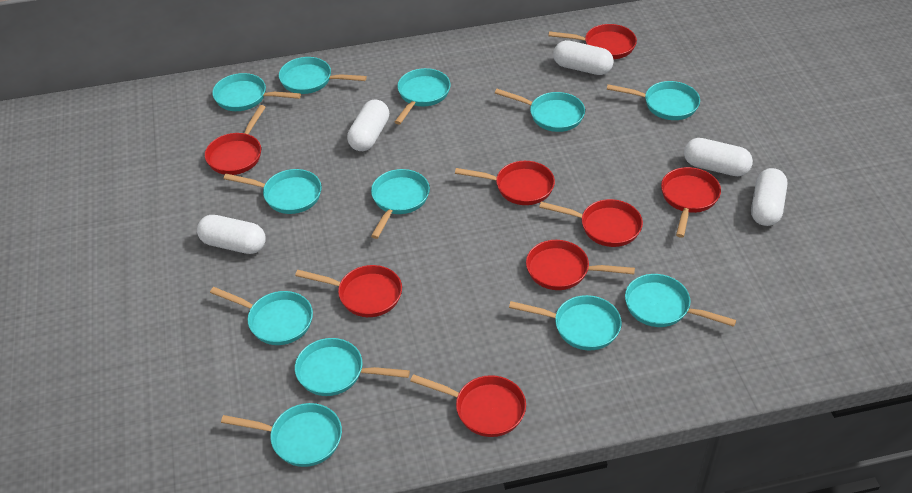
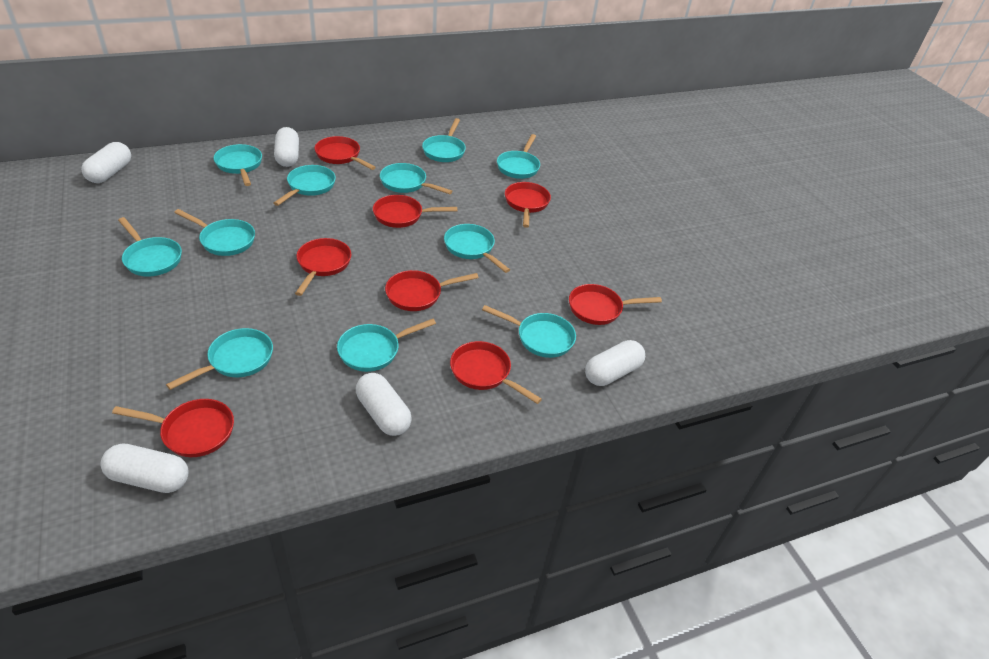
turquoise pan: 12 -> 11

